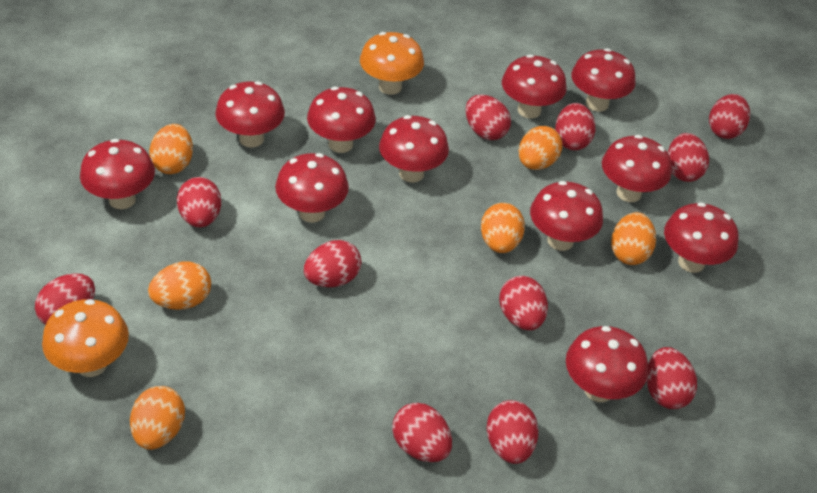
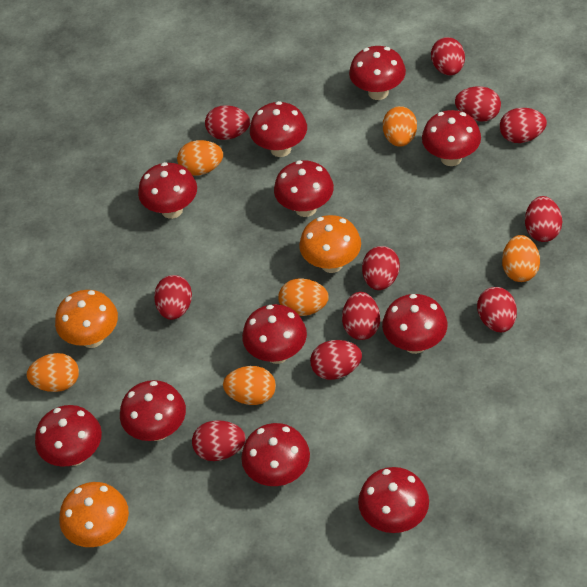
orange mushroom: 2 -> 3

